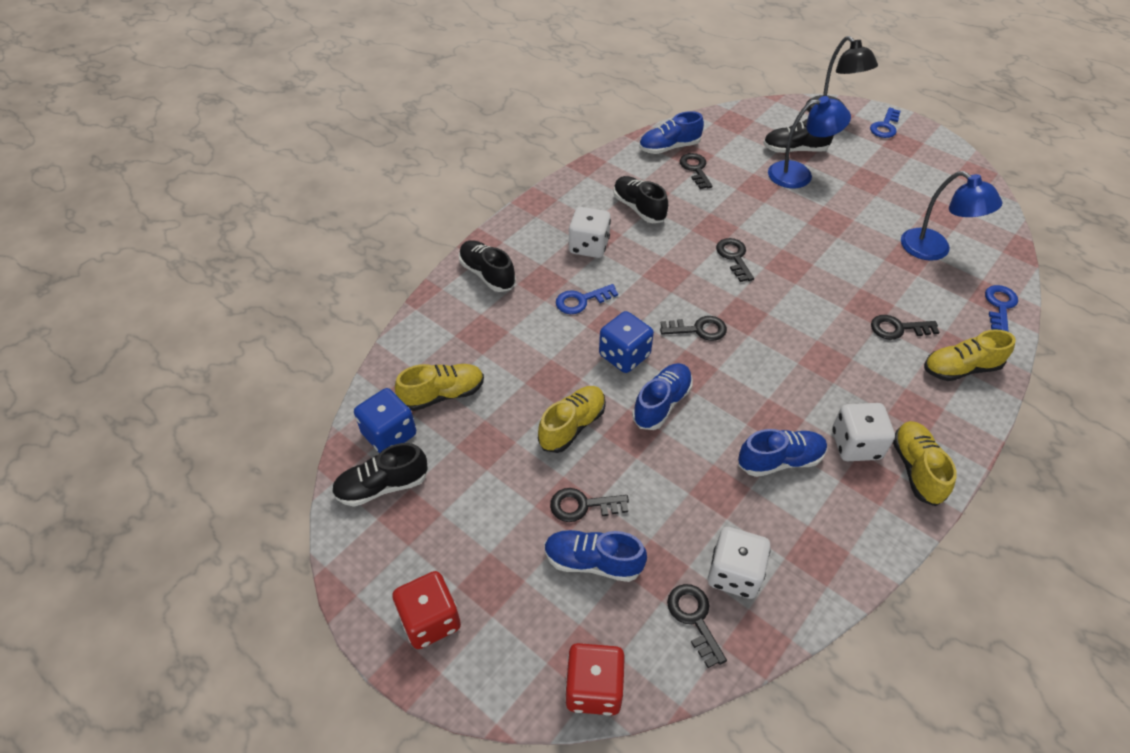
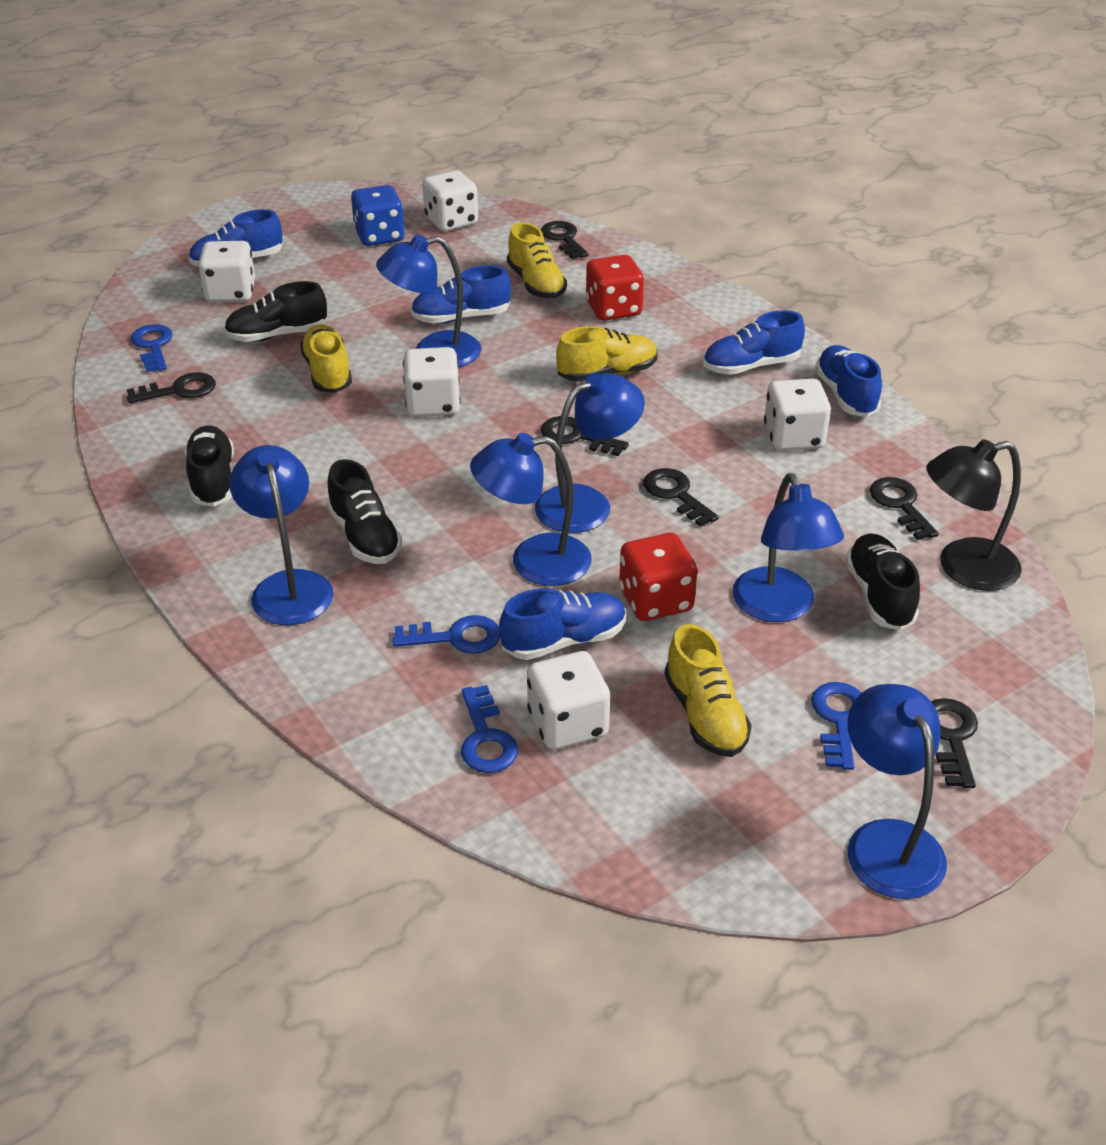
blue dice: 2 -> 1
blue key: 3 -> 4
blue lamp: 2 -> 6
blue shoe: 4 -> 5
white dice: 3 -> 5

